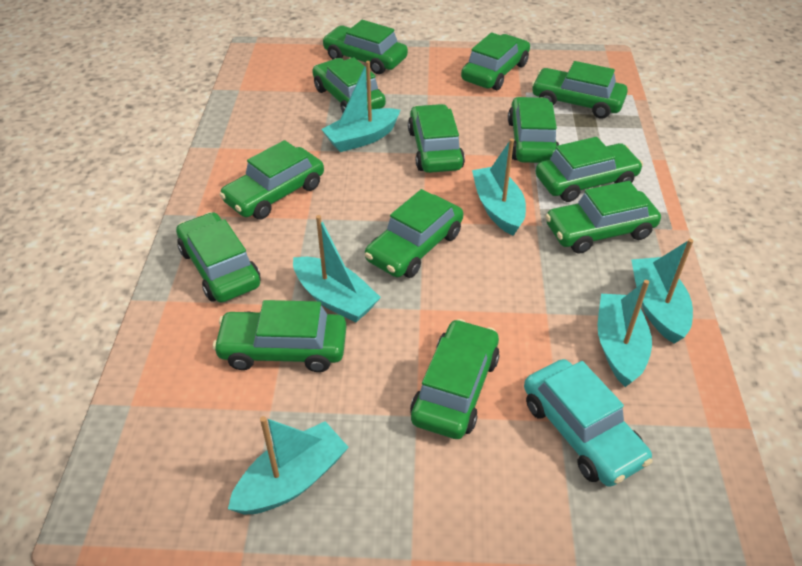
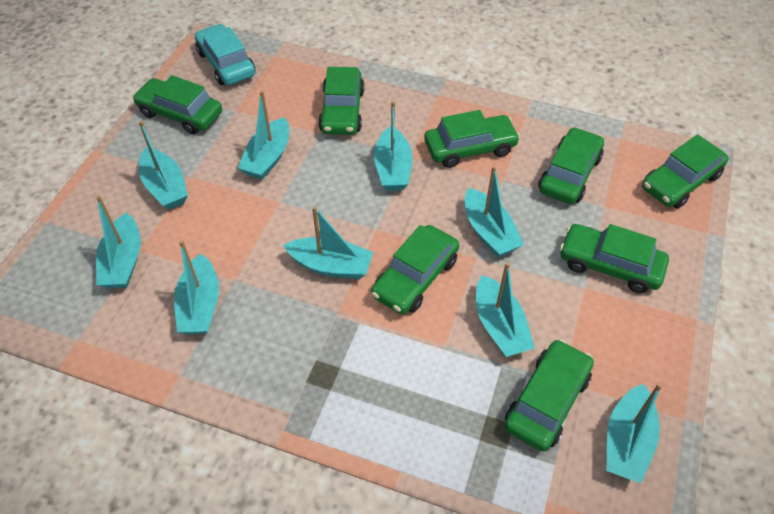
green car: 13 -> 8
turquoise boat: 6 -> 9

